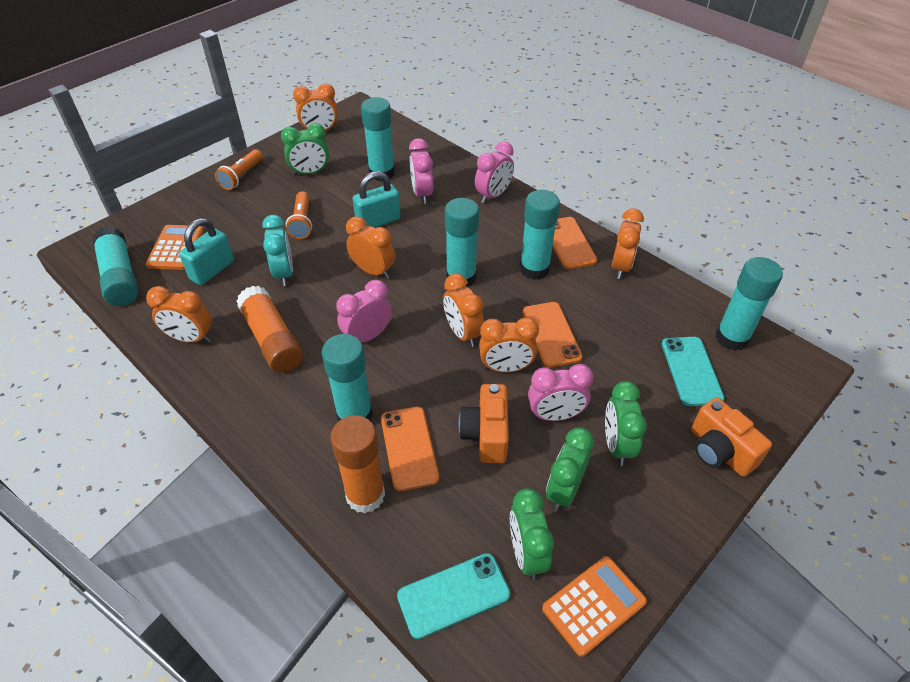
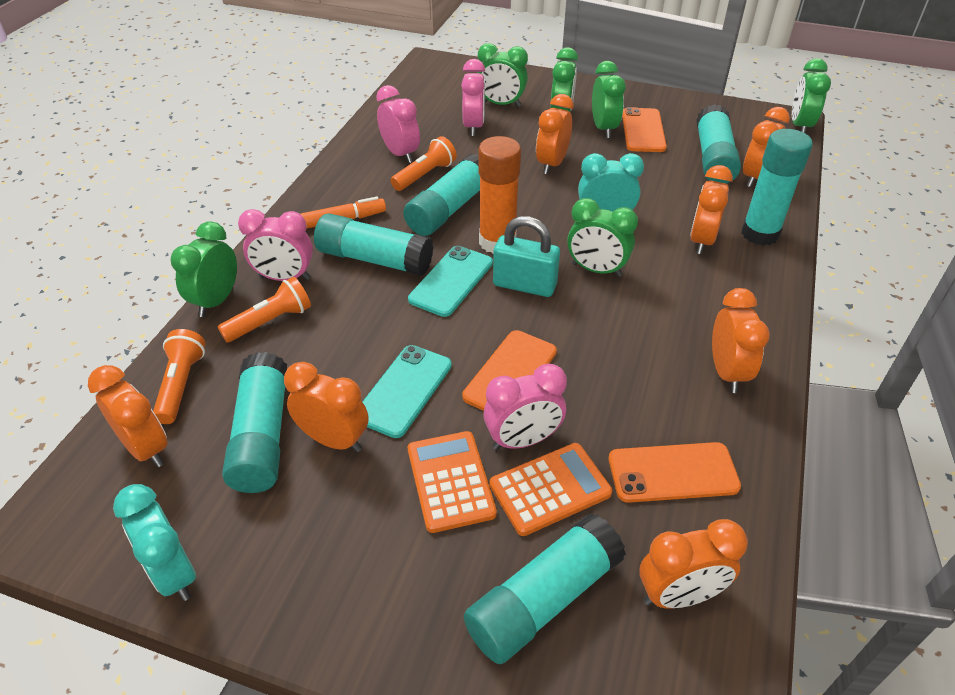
green clock: 4 -> 6
orange camera: 2 -> 0
orange clock: 6 -> 7
orange flashlight: 2 -> 3
orange glue stick: 2 -> 1
orange marker: 0 -> 1
turquoise clock: 1 -> 2
turquoise padlock: 2 -> 1

